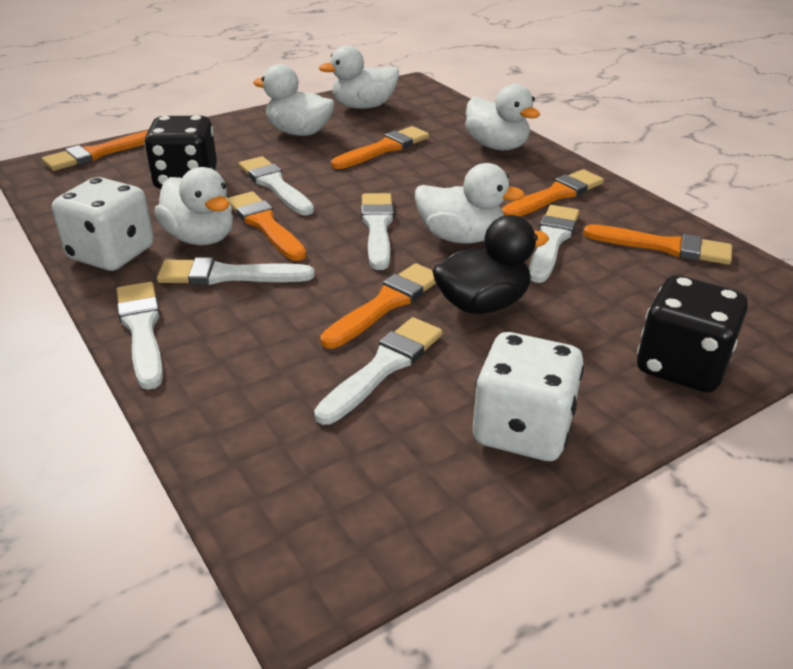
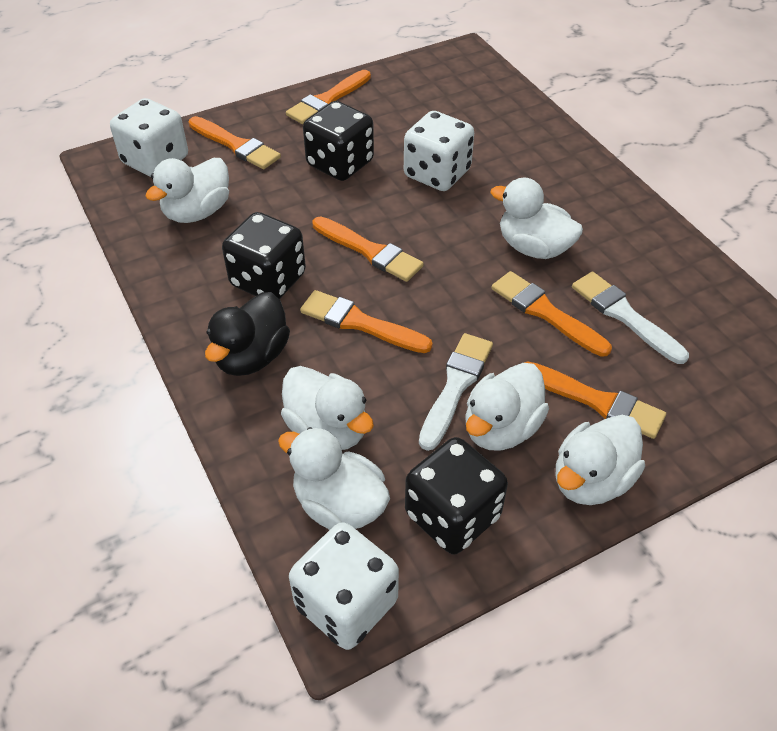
black dice: 2 -> 3
white brush: 6 -> 2
white dice: 2 -> 3
white duck: 5 -> 6

